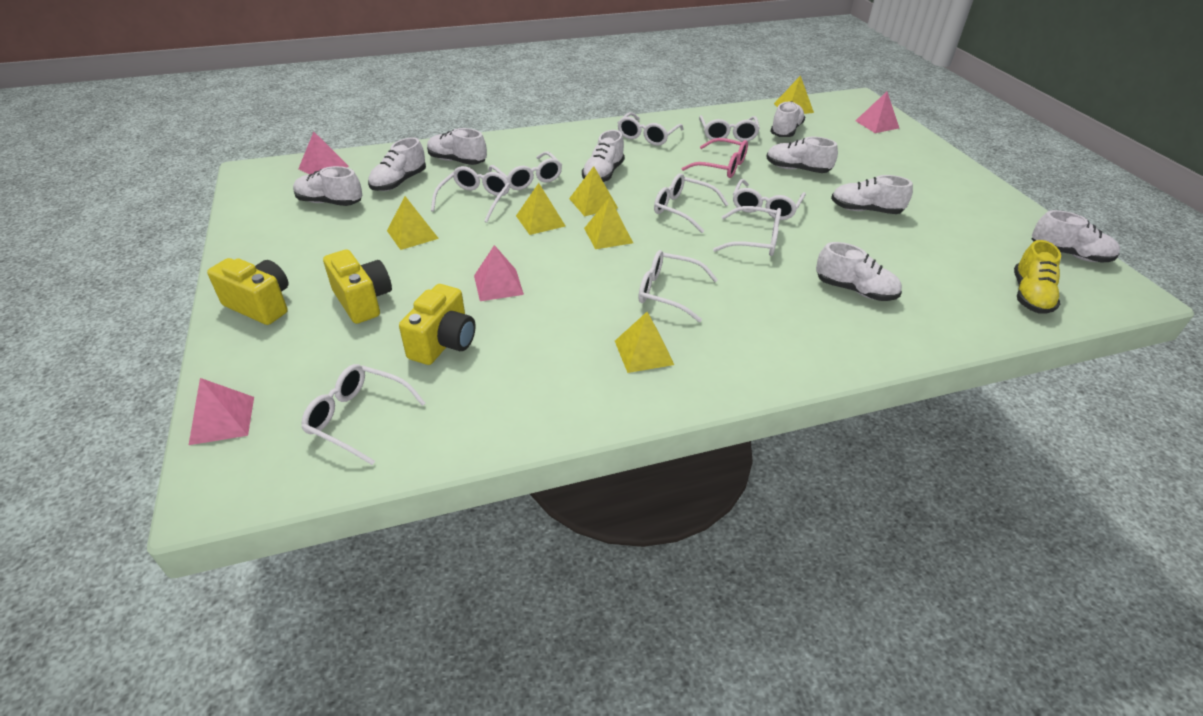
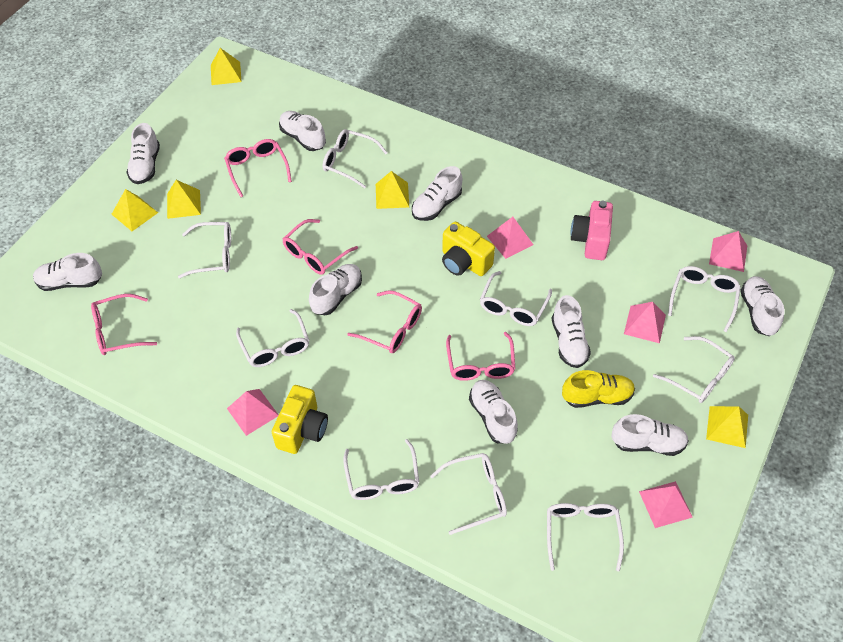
pink camera: 0 -> 1
pink glasses: 1 -> 5
pink pyramid: 4 -> 5
yellow camera: 3 -> 2
yellow pyramid: 6 -> 5

